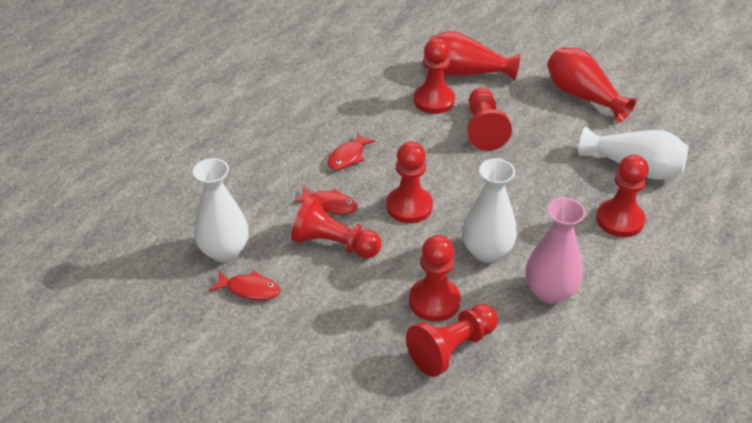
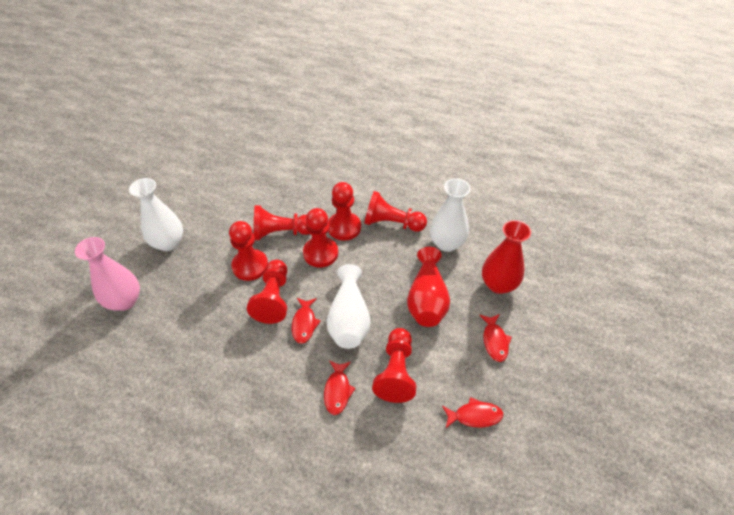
red fish: 3 -> 4

